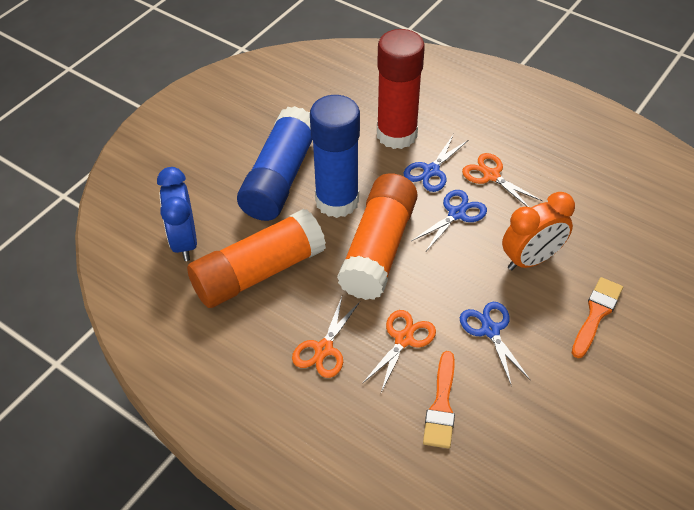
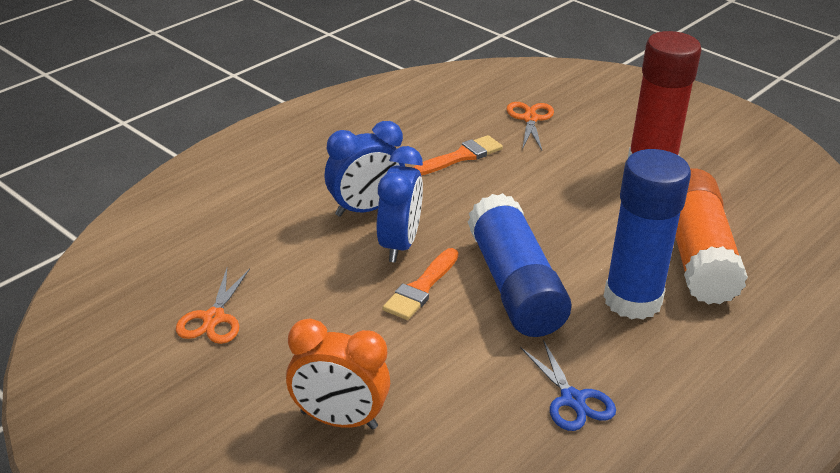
blue clock: 1 -> 2
blue scissors: 3 -> 1
orange glue stick: 2 -> 1
orange scissors: 3 -> 2

